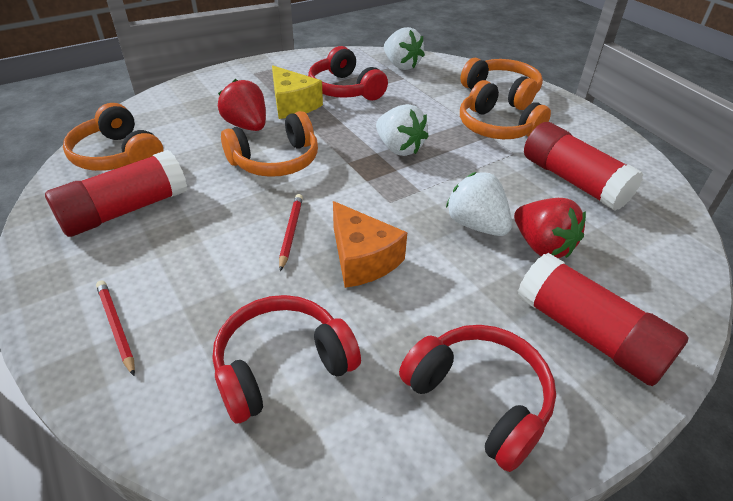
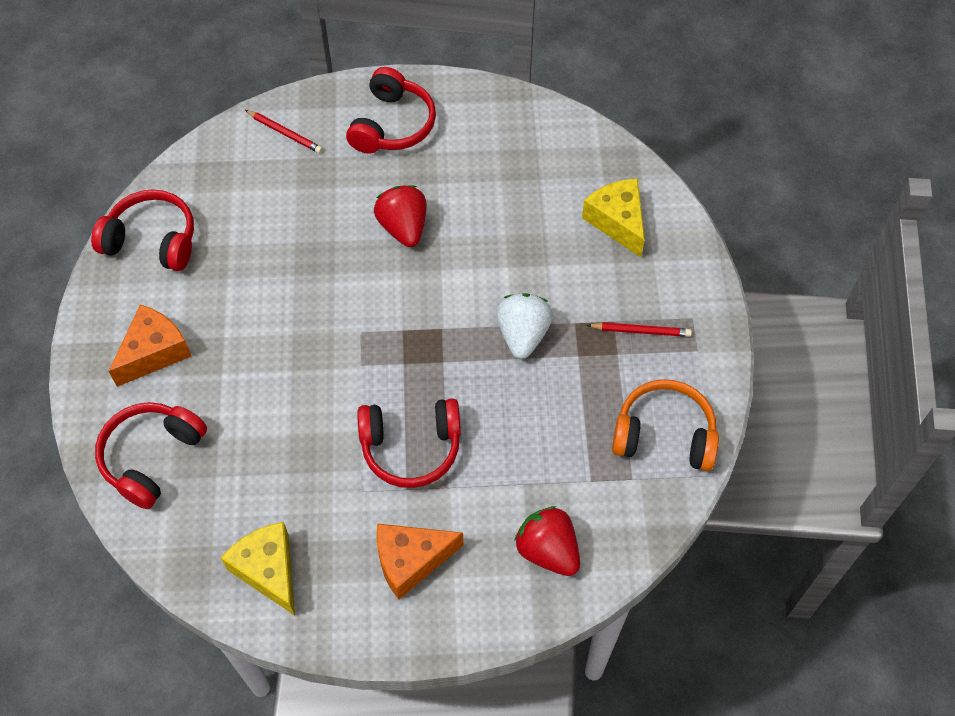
orange cheese: 1 -> 2
orange headphones: 4 -> 1
red glue stick: 3 -> 0
red headphones: 3 -> 4
white strawberry: 3 -> 1
yellow cheese: 1 -> 2

